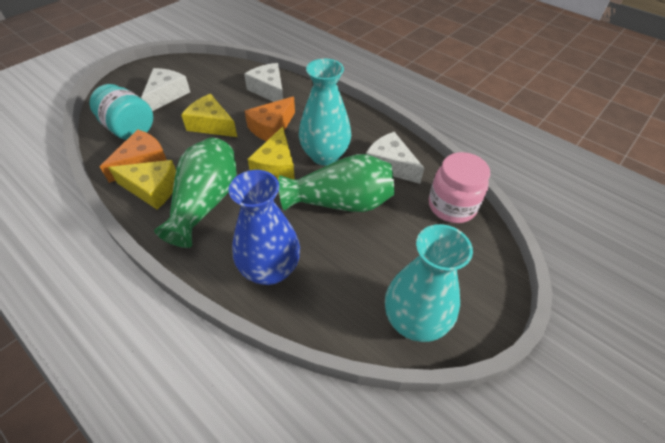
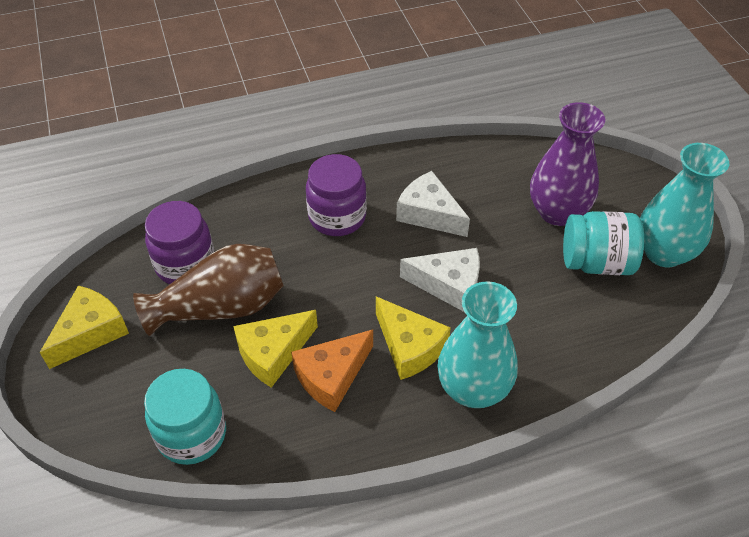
blue vase: 1 -> 0
brown vase: 0 -> 1
green vase: 2 -> 0
orange cheese: 2 -> 1
pink jar: 1 -> 0
purple jar: 0 -> 2
purple vase: 0 -> 1
turquoise jar: 1 -> 2
white cheese: 3 -> 2

